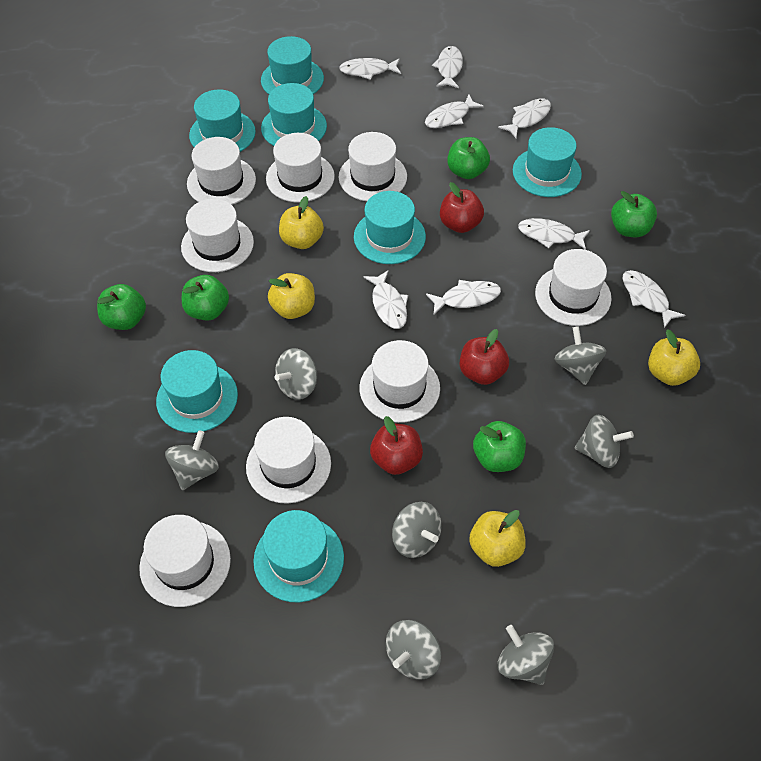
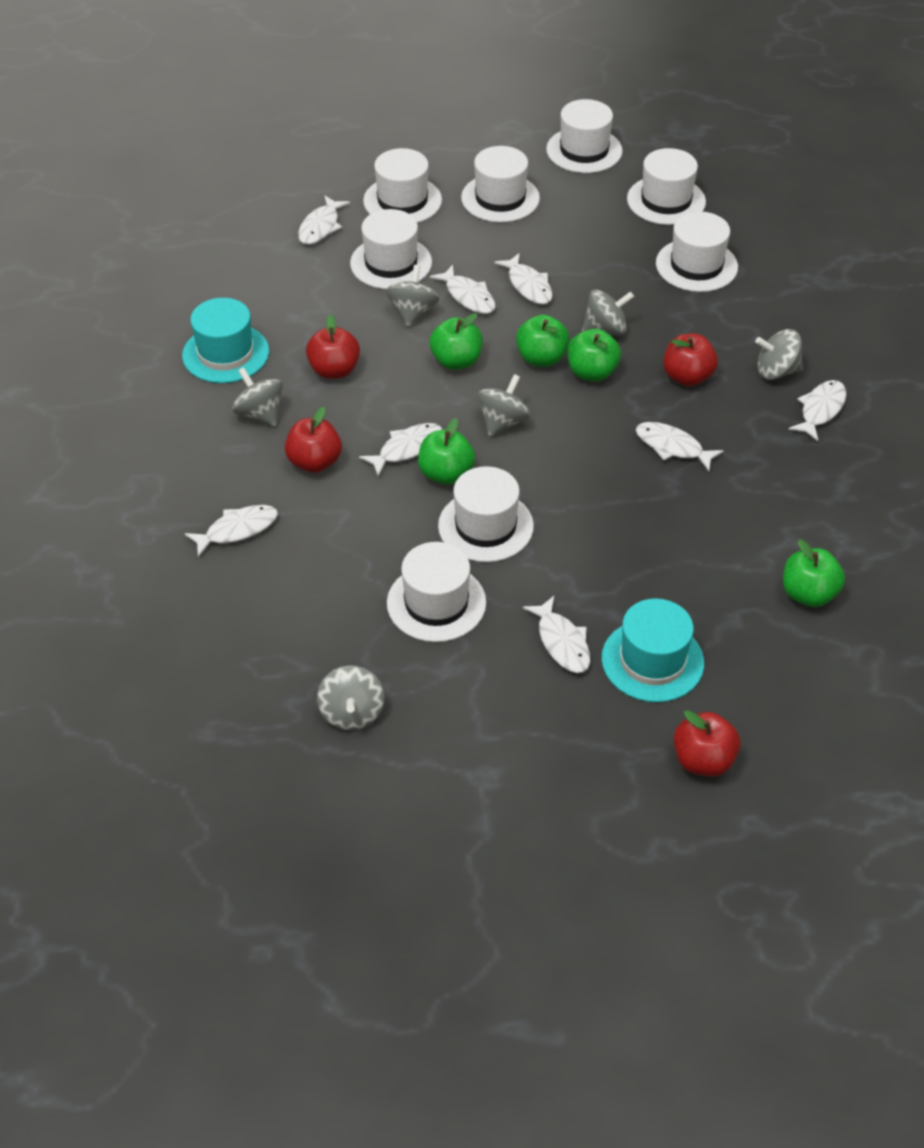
grey spinning top: 7 -> 6
red apple: 3 -> 4
turquoise hat: 7 -> 2
yellow apple: 4 -> 0

